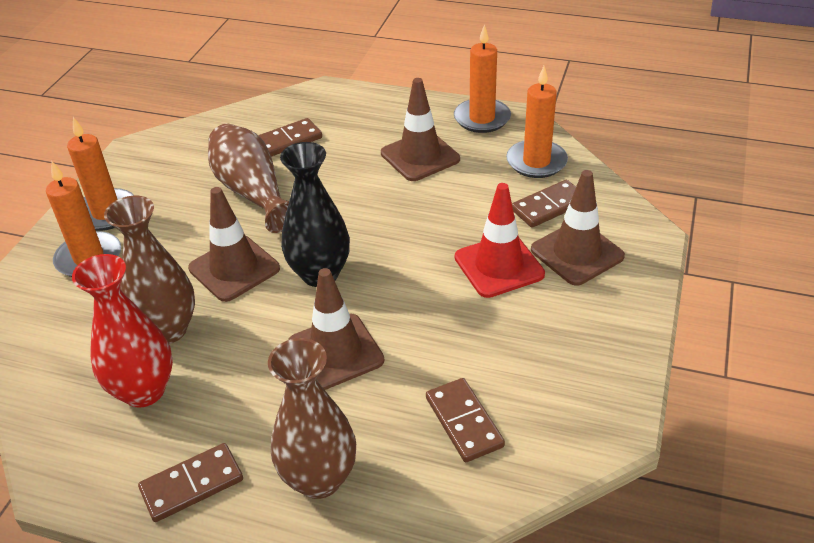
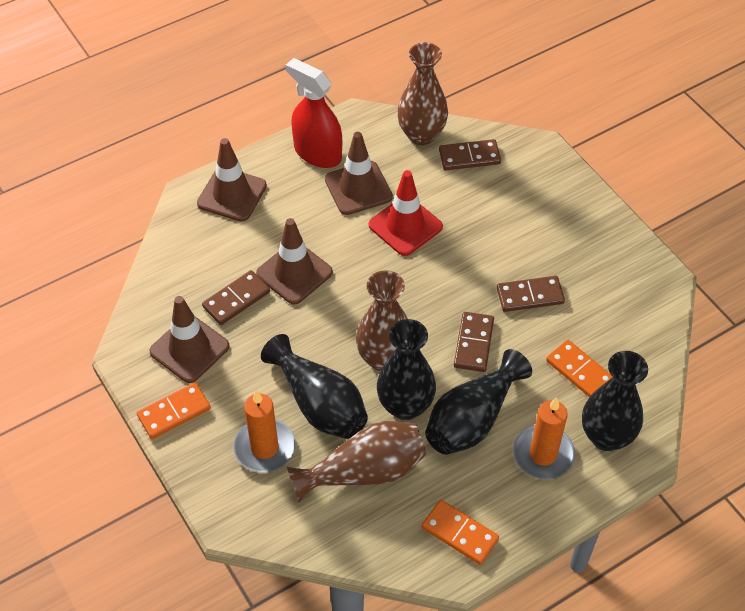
black vase: 1 -> 4
orange candle: 4 -> 2
orange domino: 0 -> 3
red spray bottle: 0 -> 1
red vase: 1 -> 0

